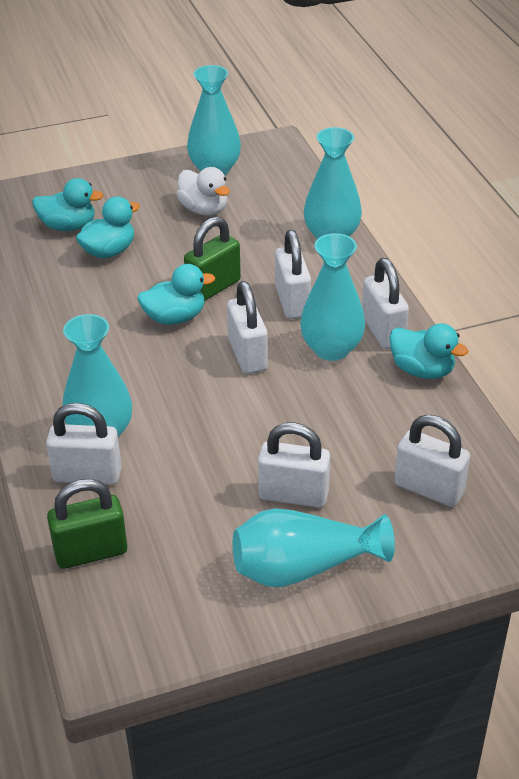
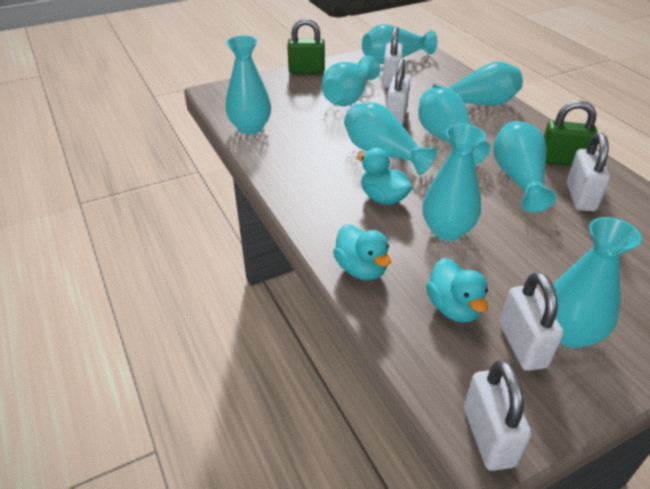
turquoise duck: 4 -> 3
turquoise vase: 5 -> 9
white duck: 1 -> 0
white padlock: 6 -> 5

